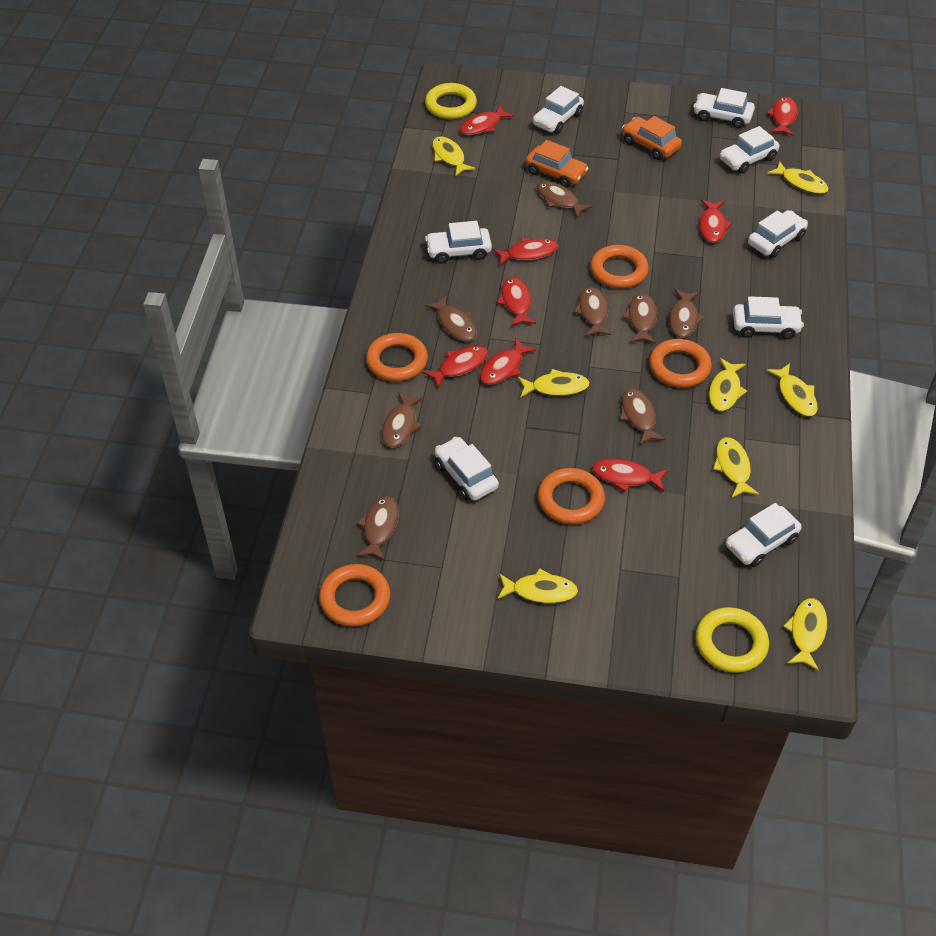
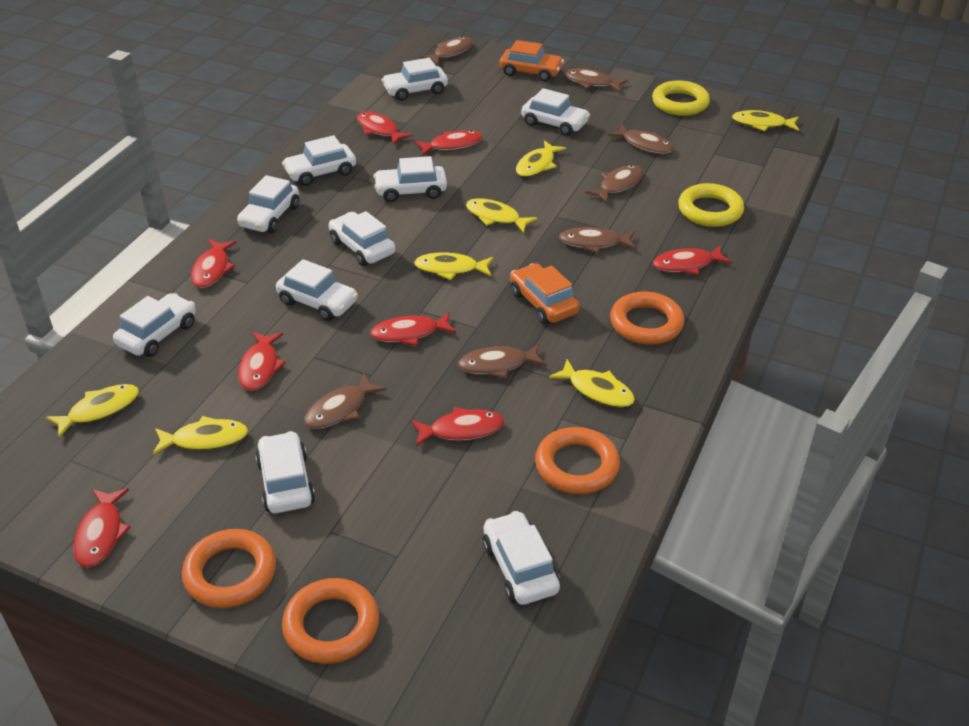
brown fish: 8 -> 7
orange ring: 5 -> 4
white car: 8 -> 10
yellow fish: 8 -> 7

